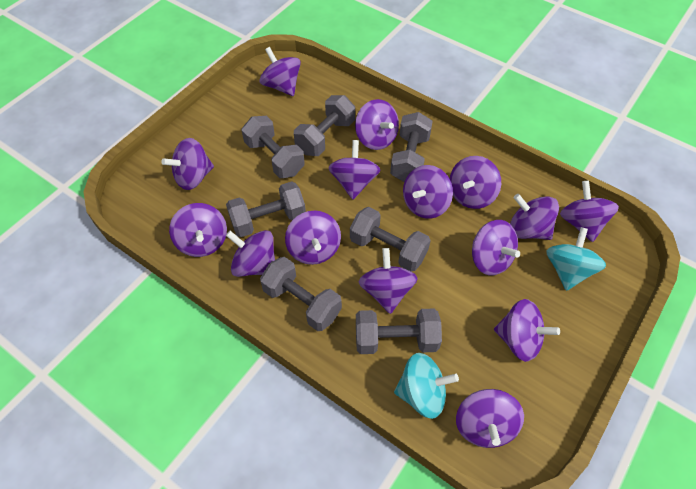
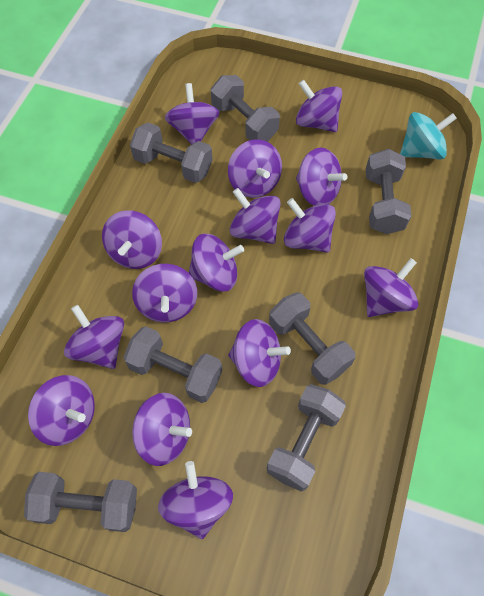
turquoise spinning top: 2 -> 1

